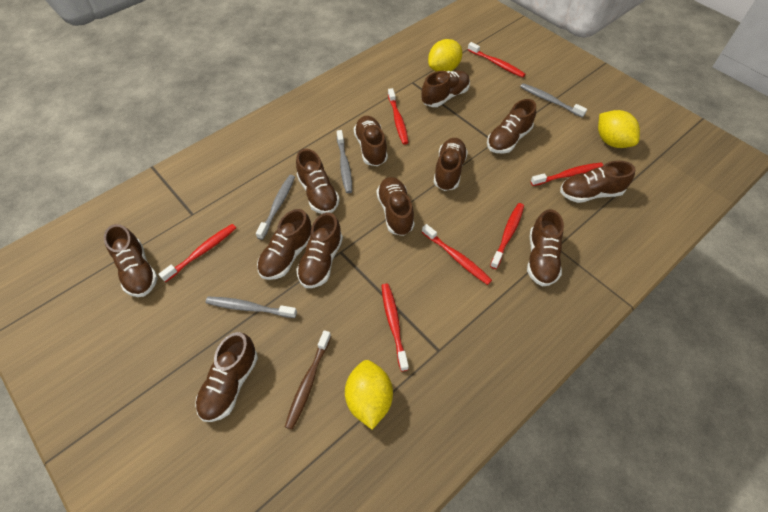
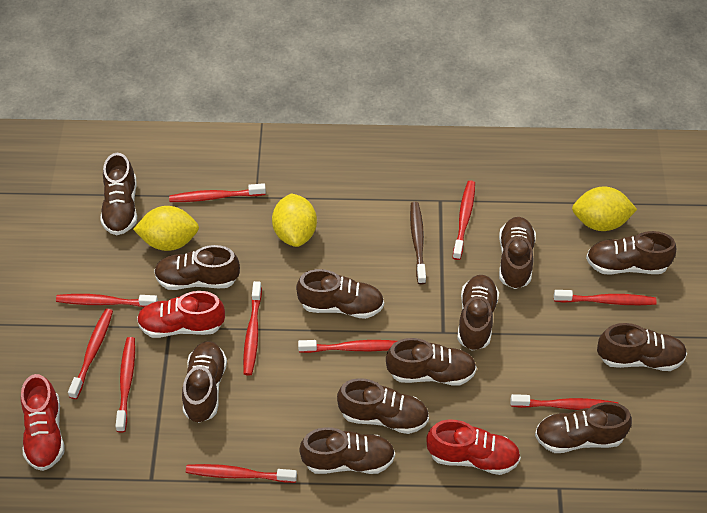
grey toothbrush: 4 -> 0
red shoe: 0 -> 3
red toothbrush: 7 -> 10

